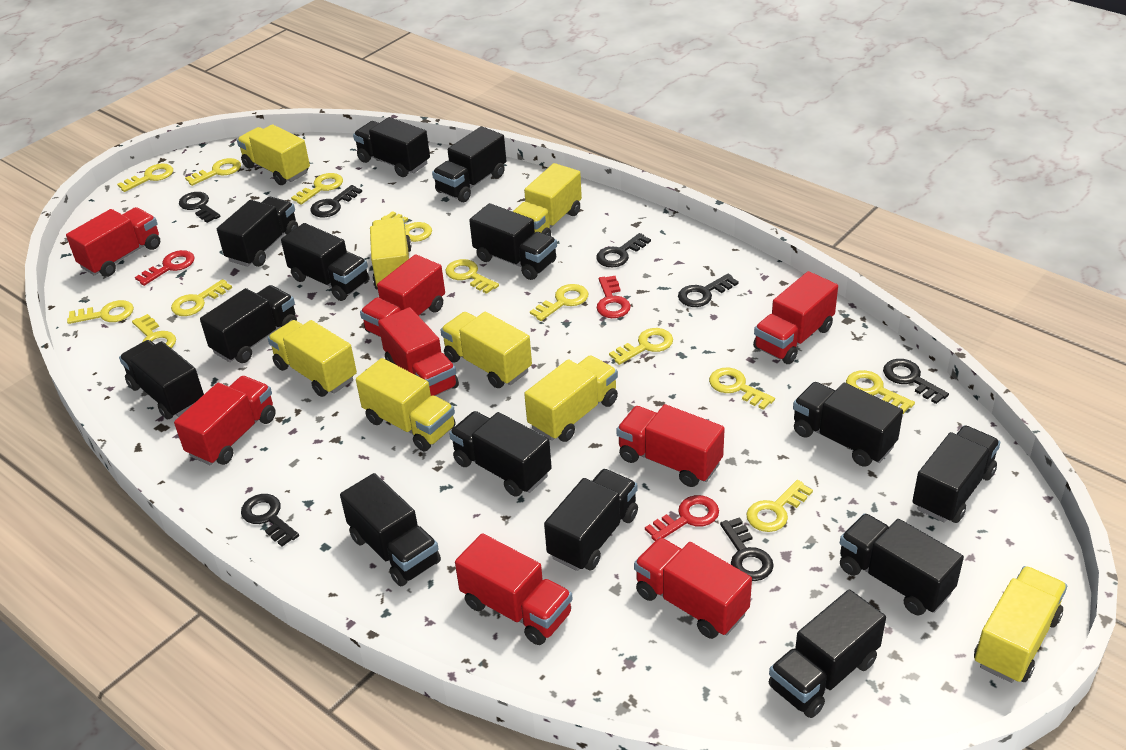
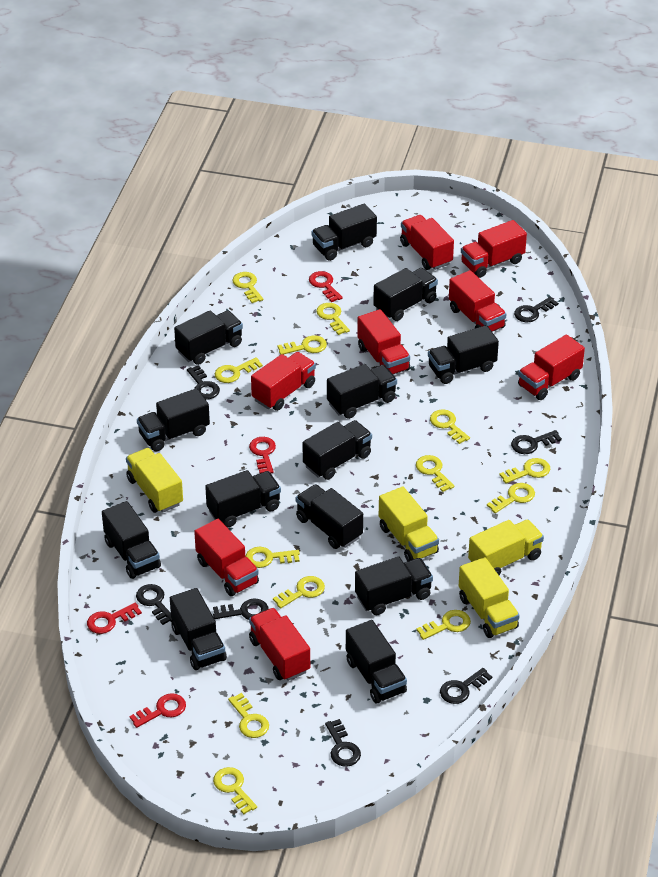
black truck: 14 -> 13
red key: 3 -> 4
yellow truck: 8 -> 4

